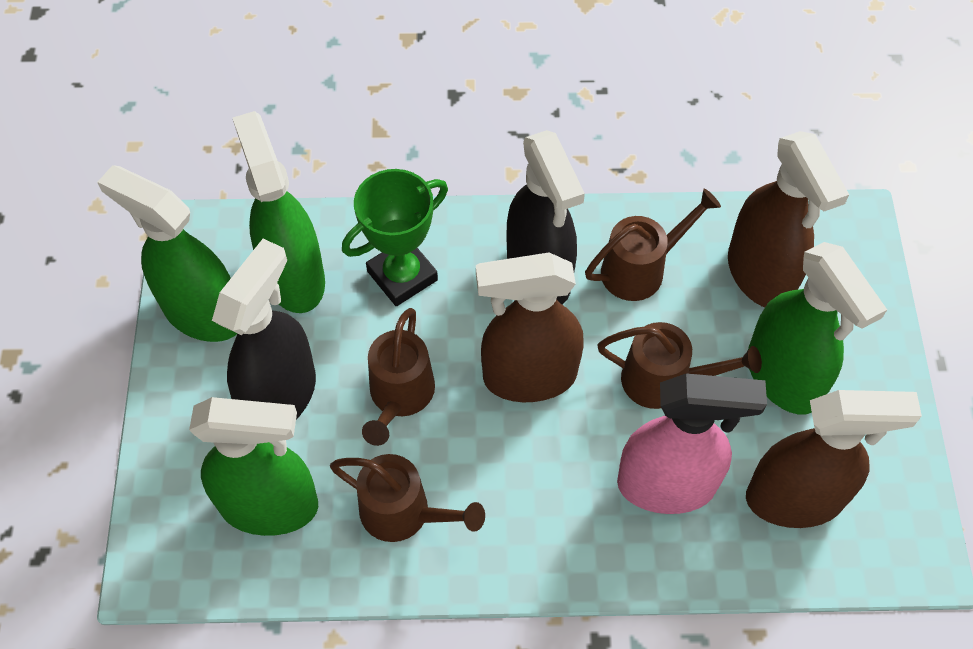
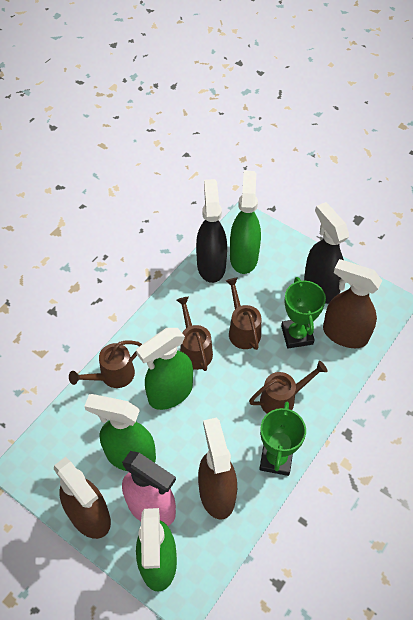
green trophy: 1 -> 2

